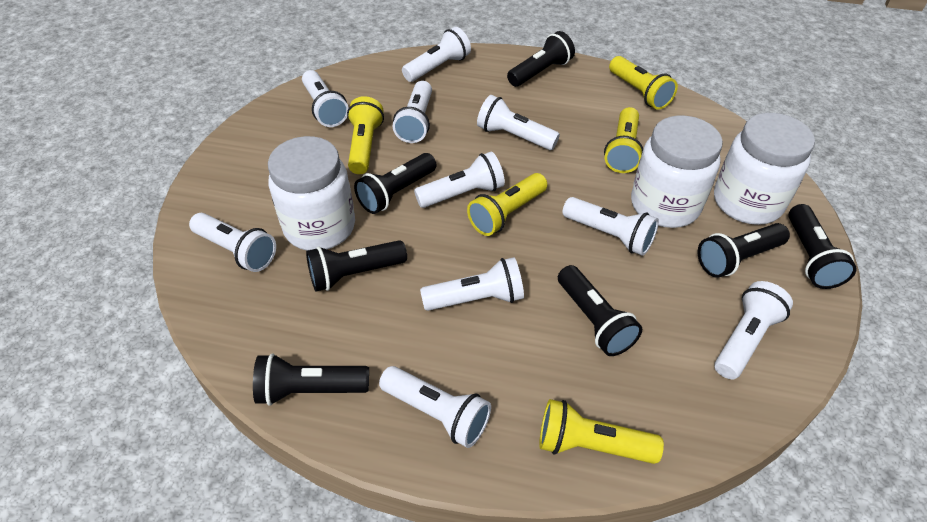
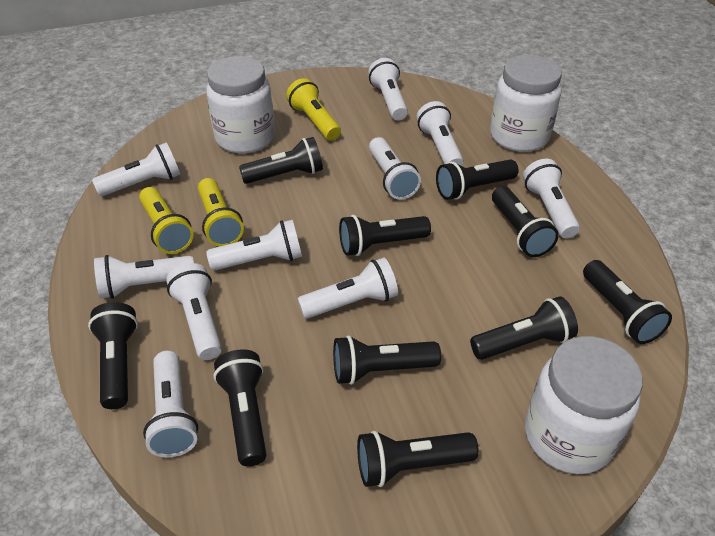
black flashlight: 7 -> 10
yellow flashlight: 5 -> 3

